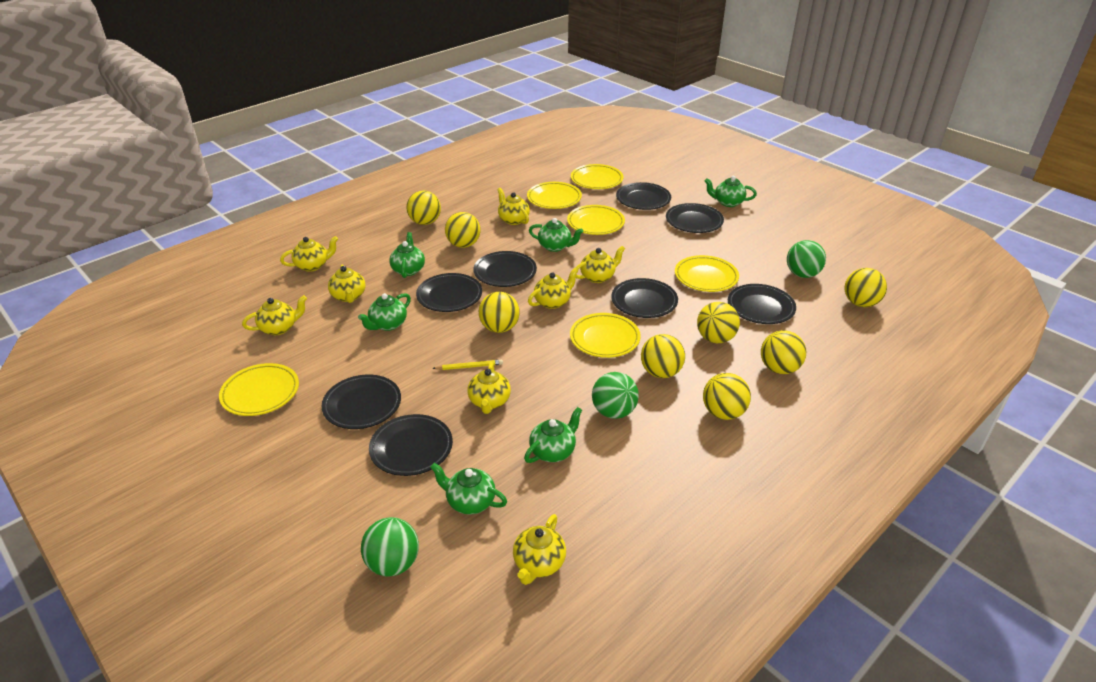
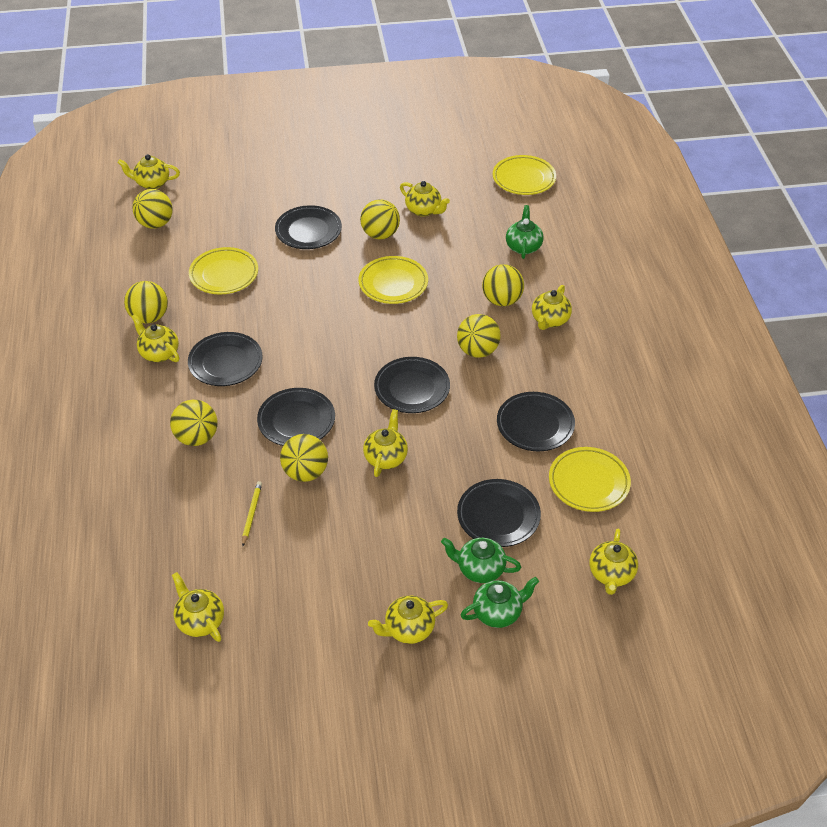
black plate: 8 -> 6
green ball: 3 -> 0
green teapot: 6 -> 3
yellow ball: 8 -> 7
yellow plate: 6 -> 4

